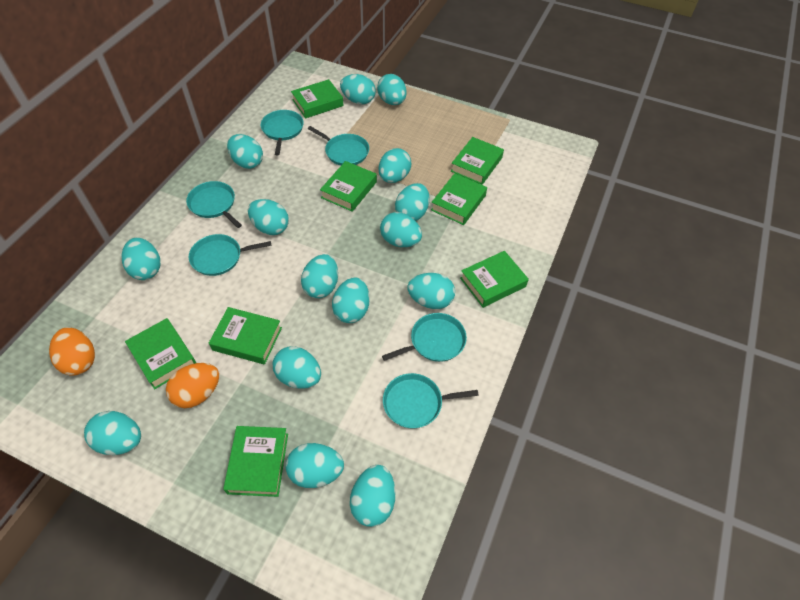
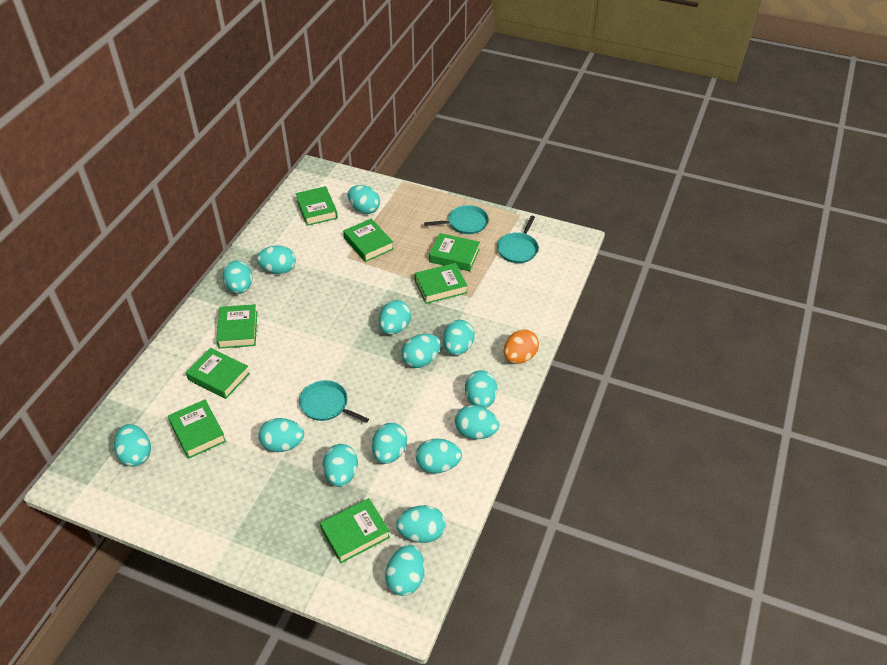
orange egg: 2 -> 1
turquoise pan: 6 -> 3

